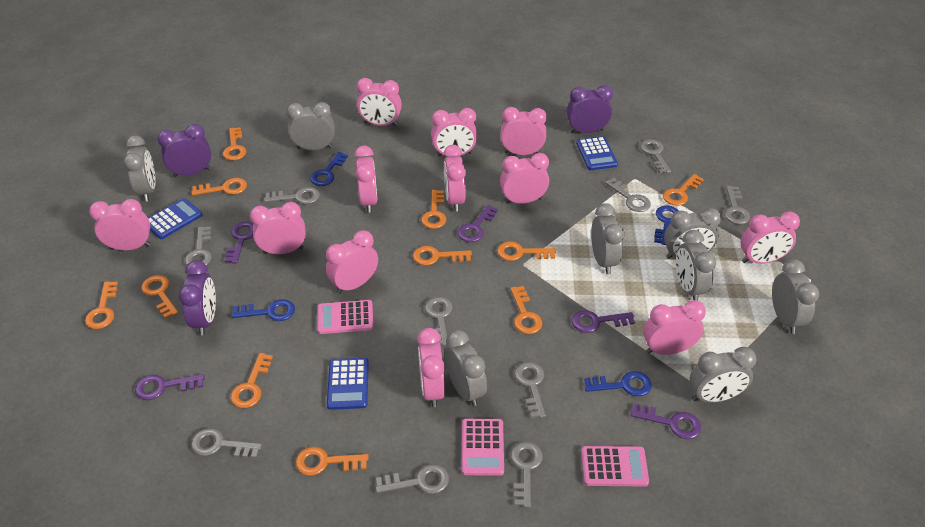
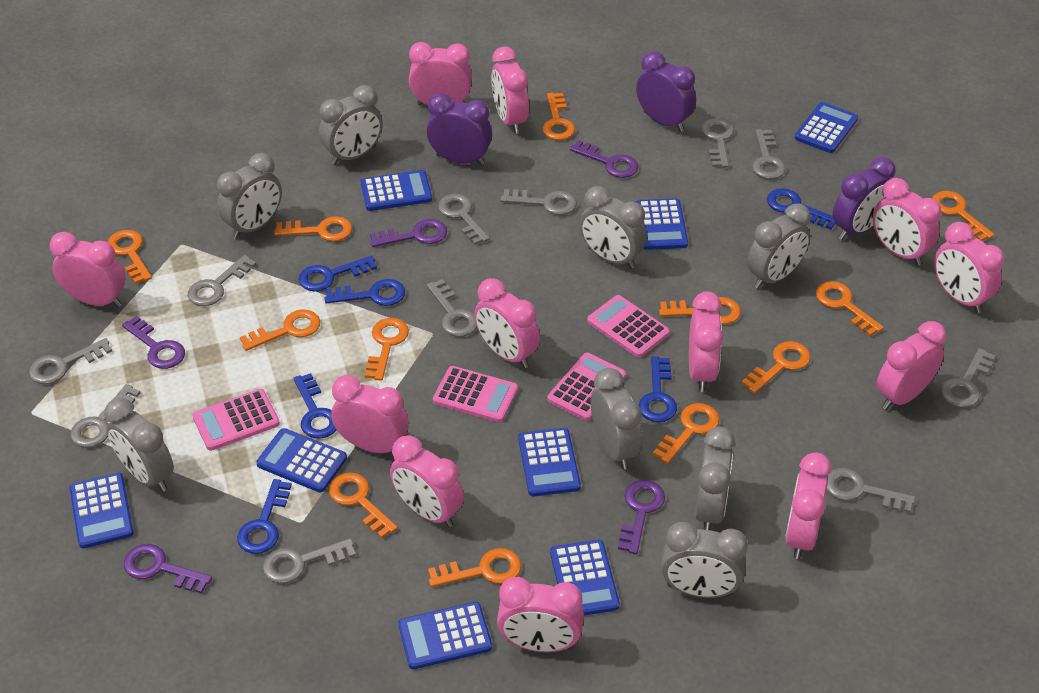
blue calculator: 3 -> 8
blue key: 4 -> 6
grey key: 10 -> 11
orange key: 11 -> 12
pink calculator: 3 -> 4

